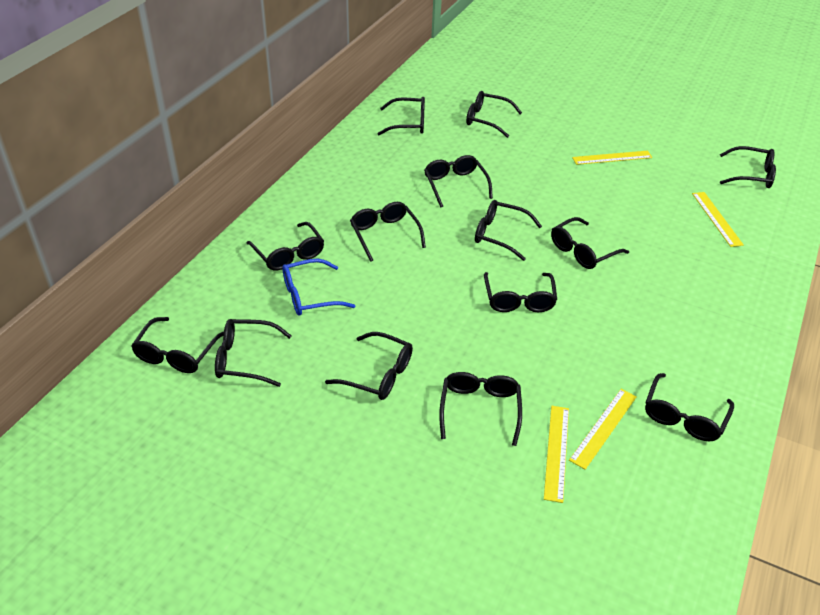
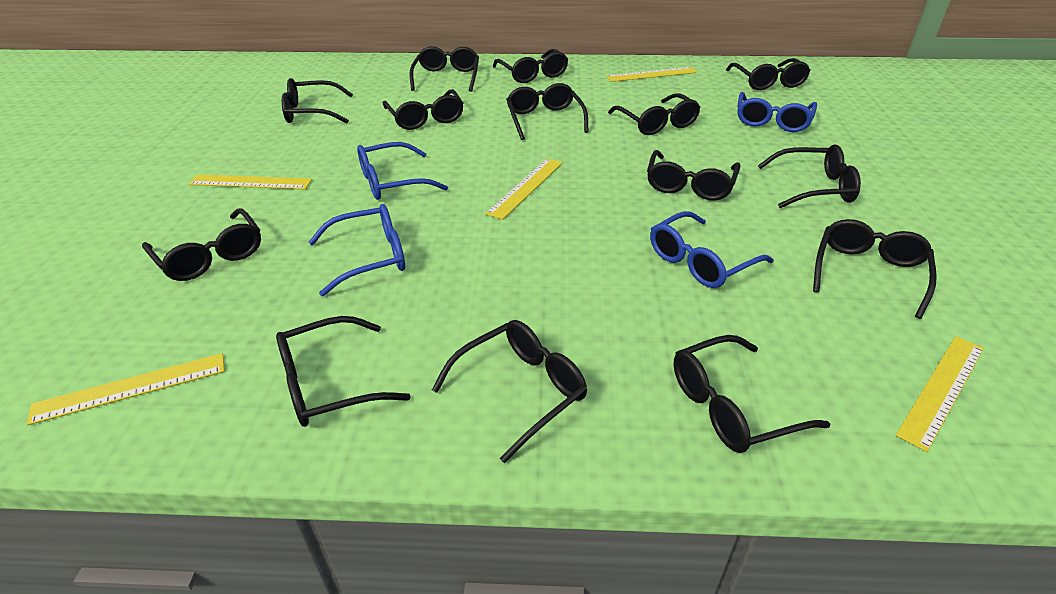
blue glasses: 1 -> 4
yellow ruler: 4 -> 5

